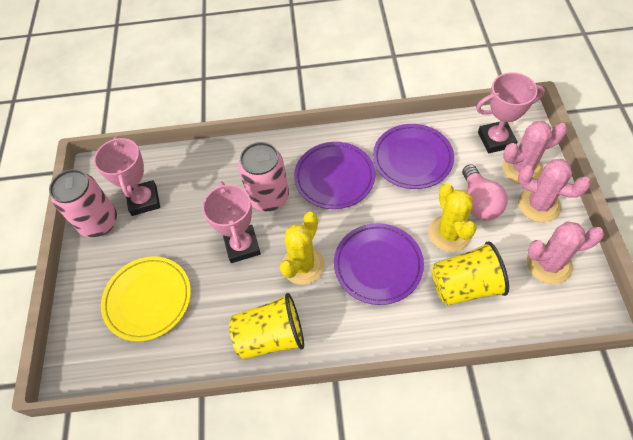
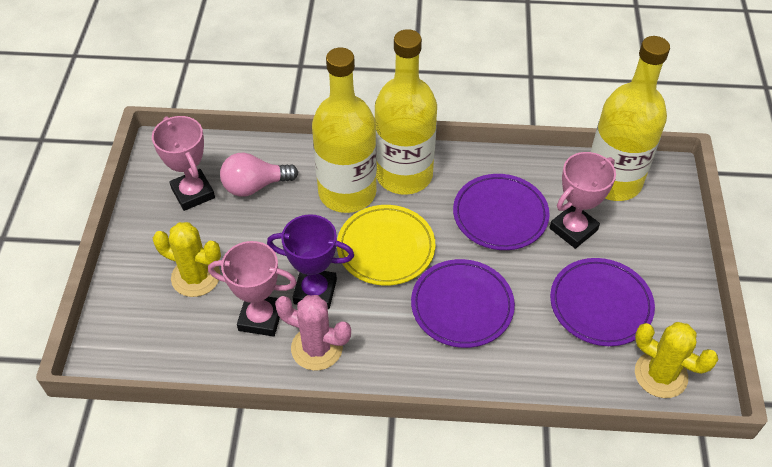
pink cactus: 3 -> 1
pink can: 2 -> 0
purple trophy: 0 -> 1
yellow bottle: 0 -> 3
yellow cup: 2 -> 0

